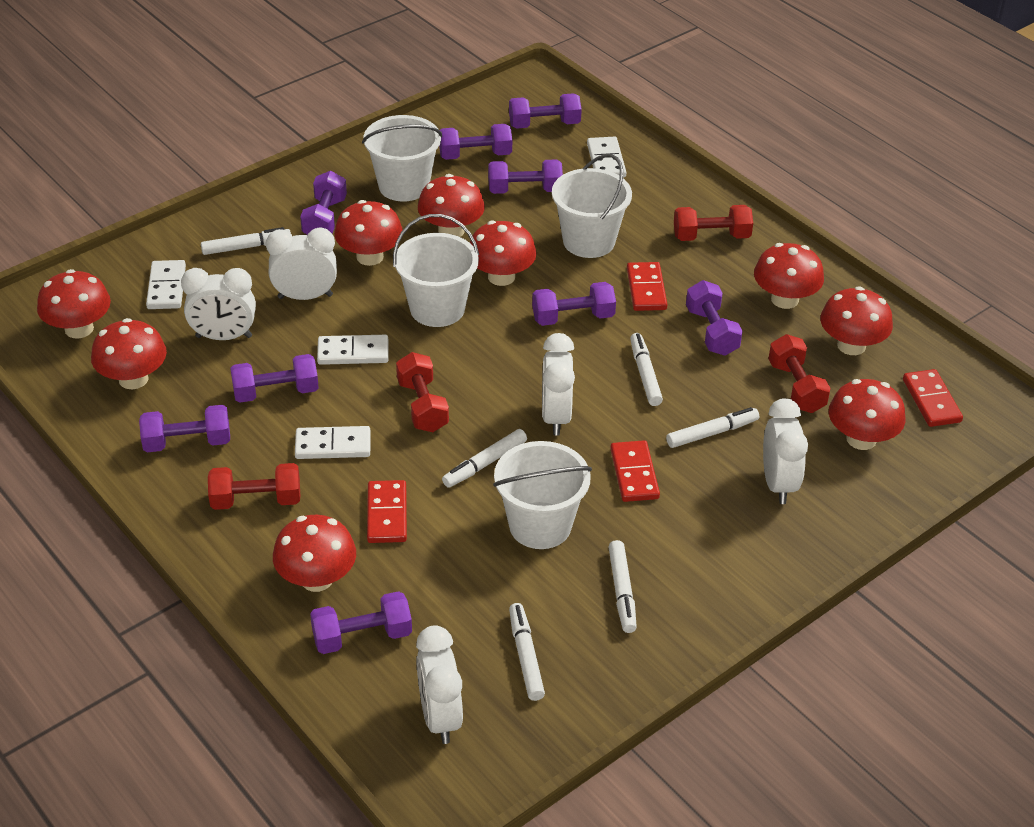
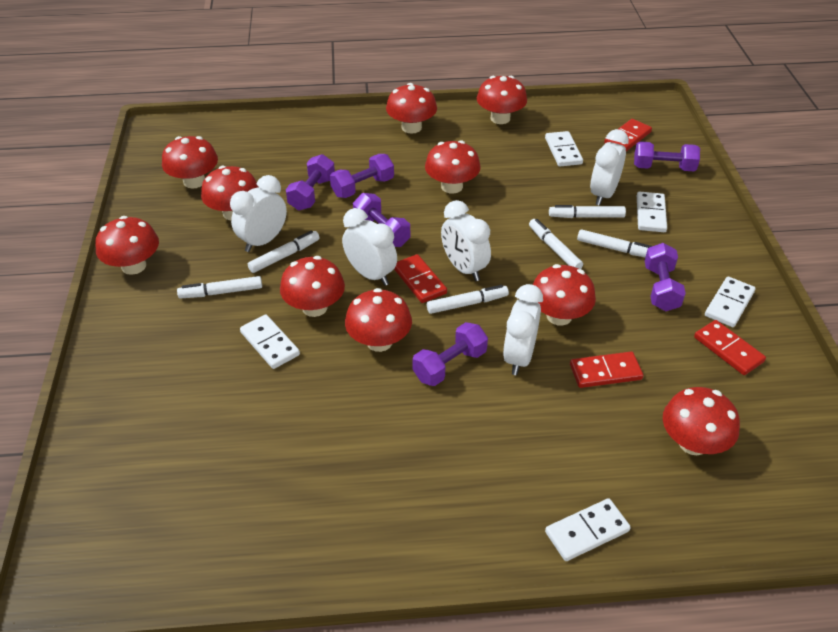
purple dumbbell: 9 -> 6
red dumbbell: 4 -> 0
red mushroom: 9 -> 10
white bucket: 4 -> 0
white domino: 4 -> 5

